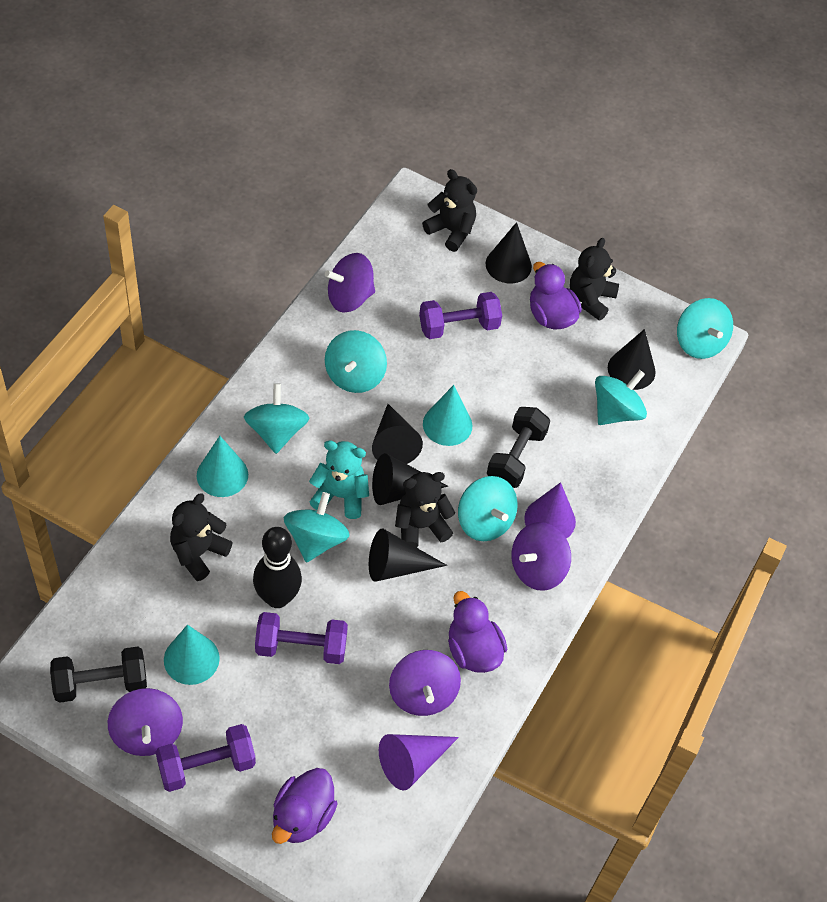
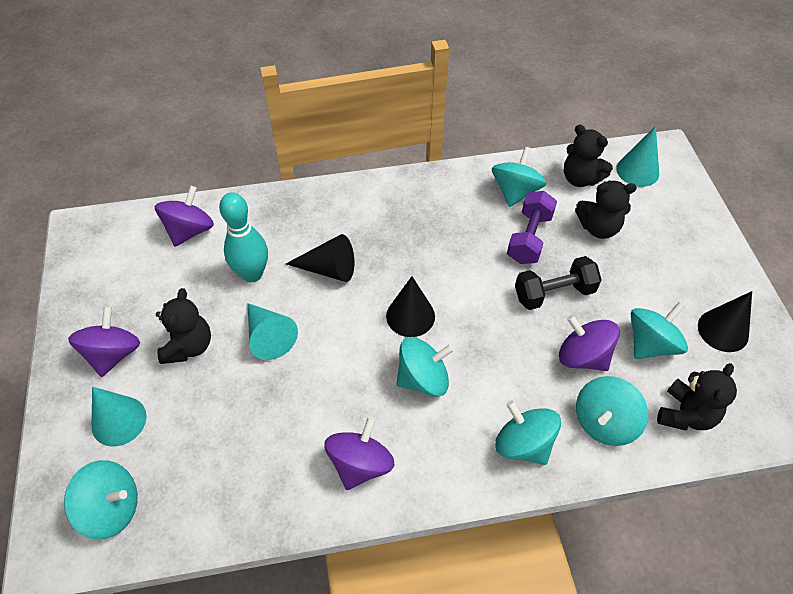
black bowling pin: 1 -> 0
black cone: 5 -> 3
black dumbbell: 2 -> 1
purple cone: 2 -> 0
purple duck: 3 -> 0
purple dumbbell: 3 -> 1
turquoise bowling pin: 0 -> 1
turquoise teddy bear: 1 -> 0

